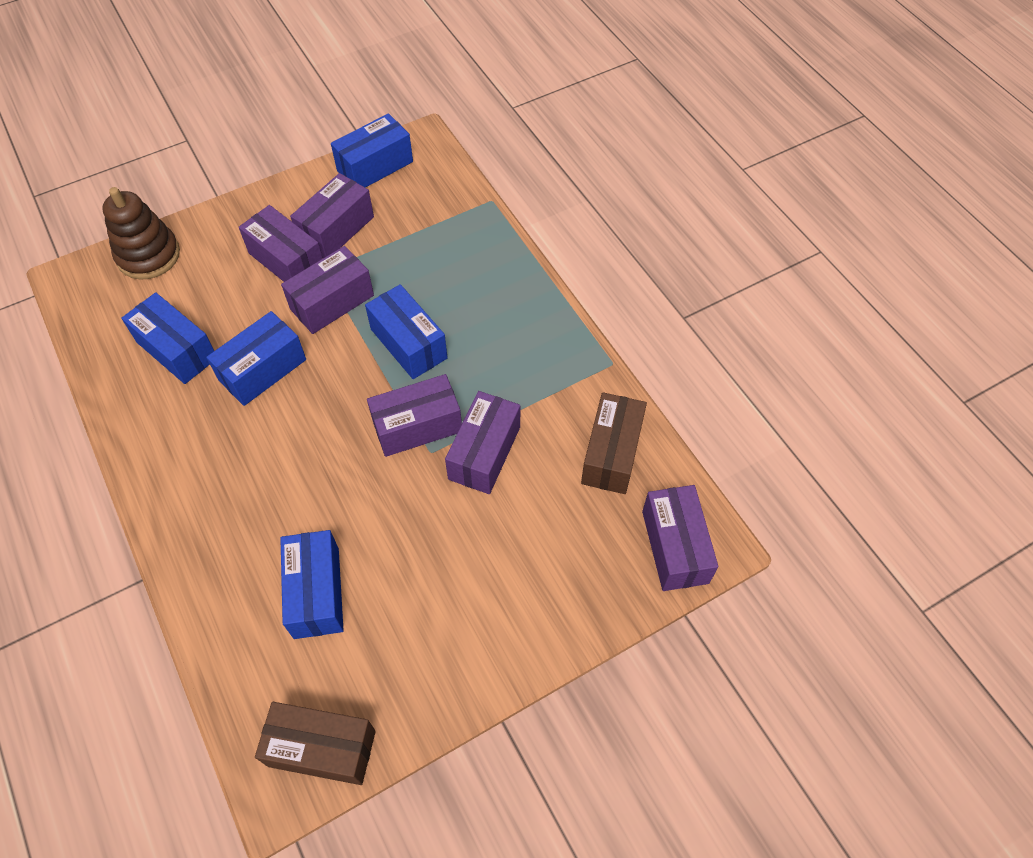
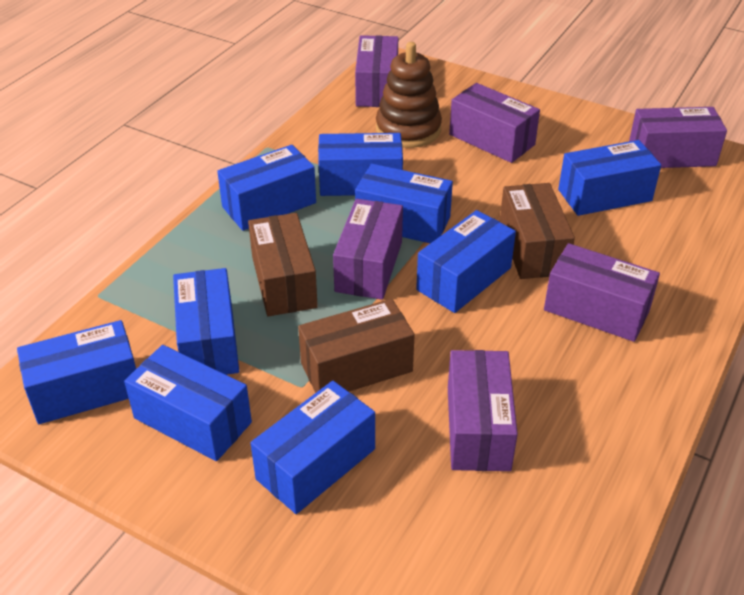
blue box: 5 -> 9
brown box: 2 -> 3

